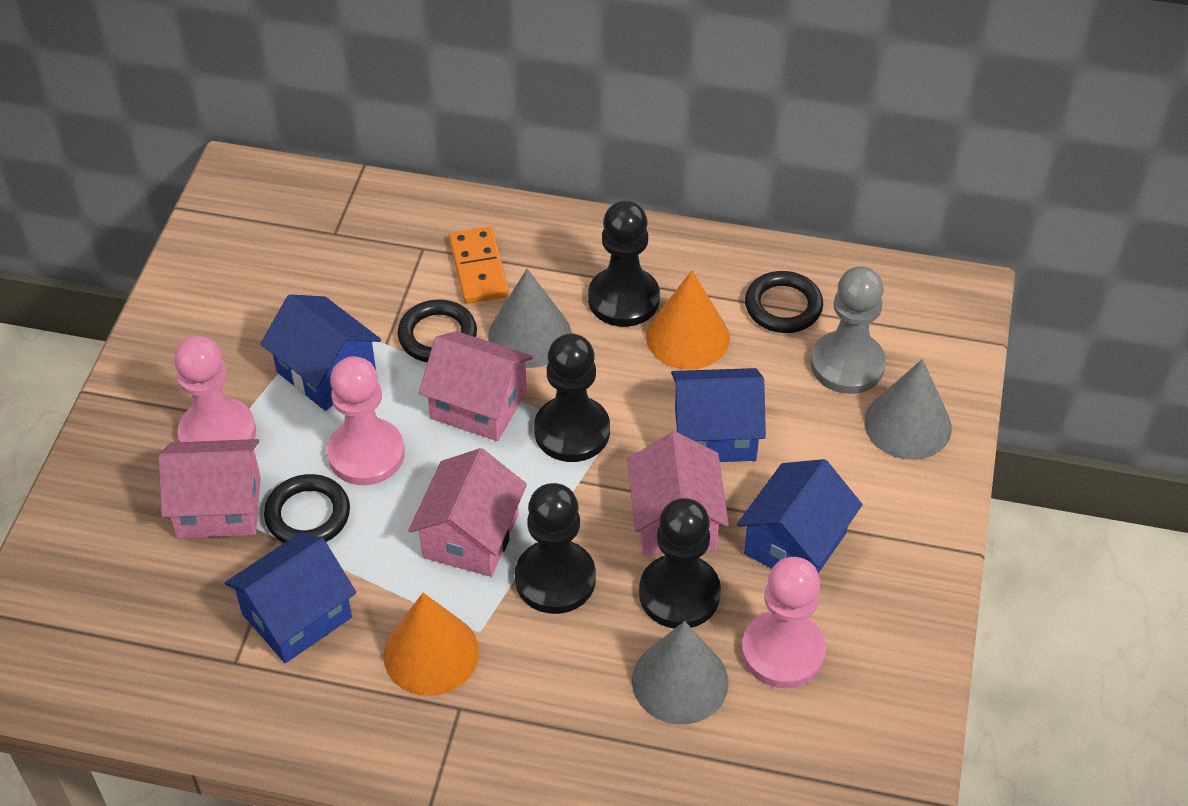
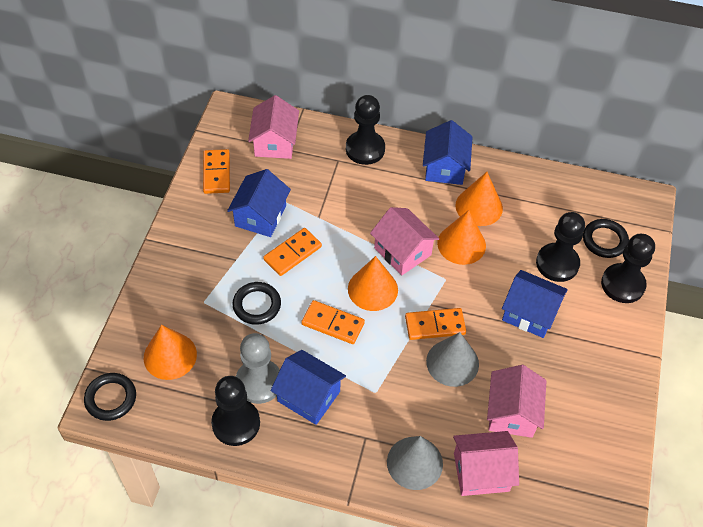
grey cone: 3 -> 2
orange cone: 2 -> 4
orange domino: 1 -> 4
pink pawn: 3 -> 0

